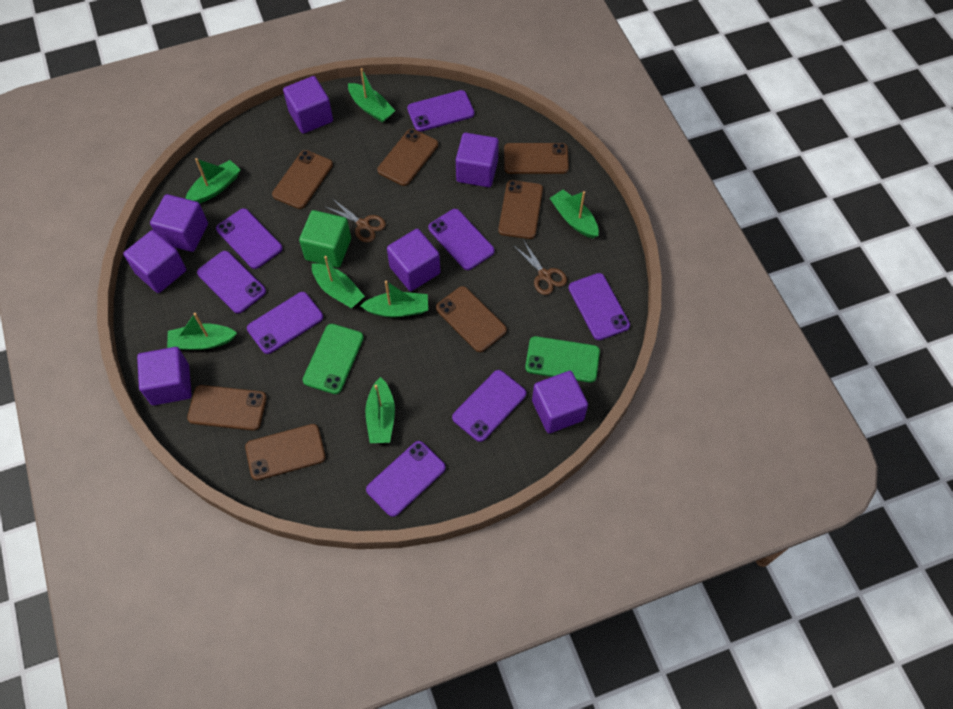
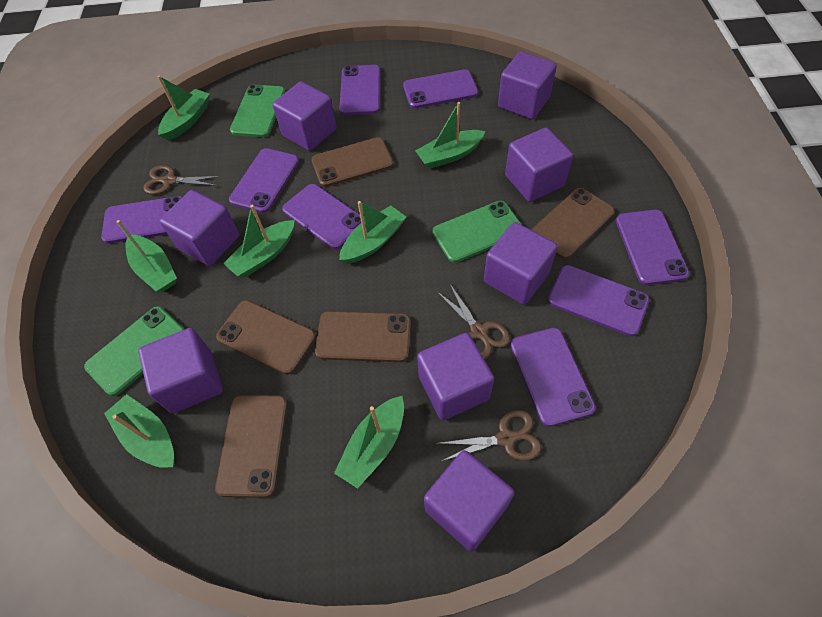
brown phone: 7 -> 5
brown scissors: 2 -> 3
green cube: 1 -> 0
green phone: 2 -> 3
purple cube: 7 -> 8

